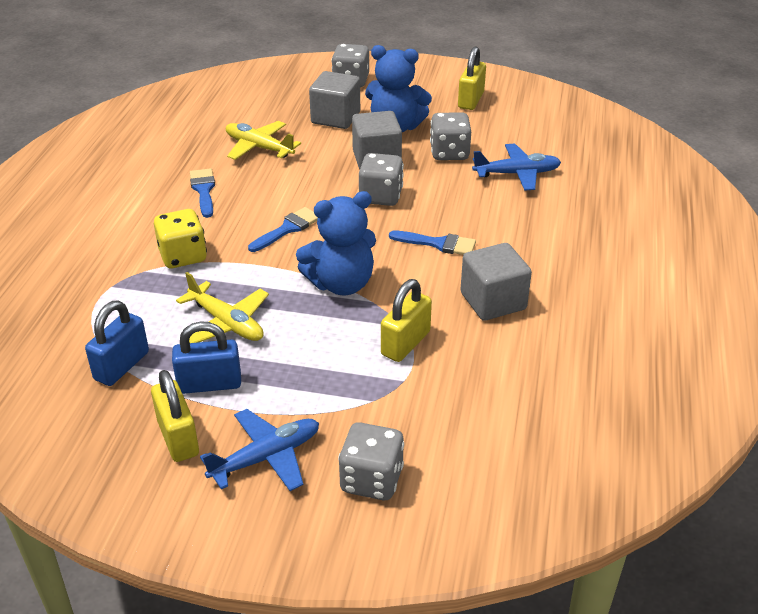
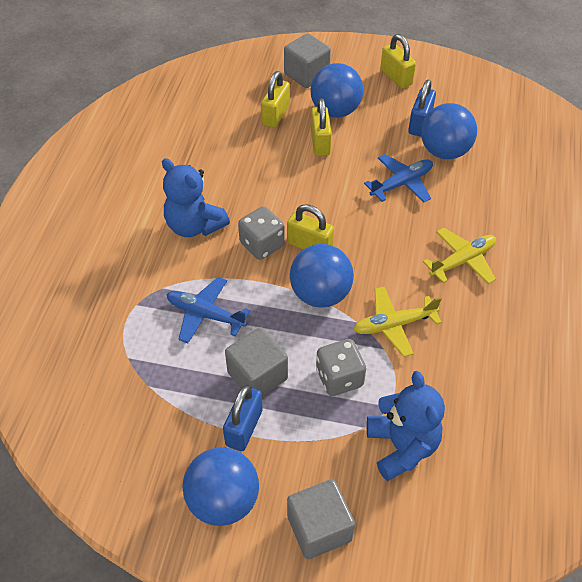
blue ball: 0 -> 4
blue brush: 3 -> 0
grey dice: 4 -> 2
yellow dice: 1 -> 0
yellow padlock: 3 -> 4

